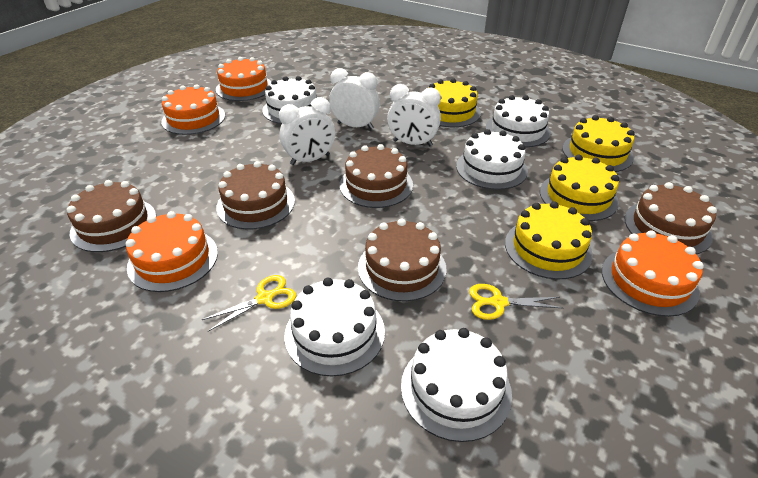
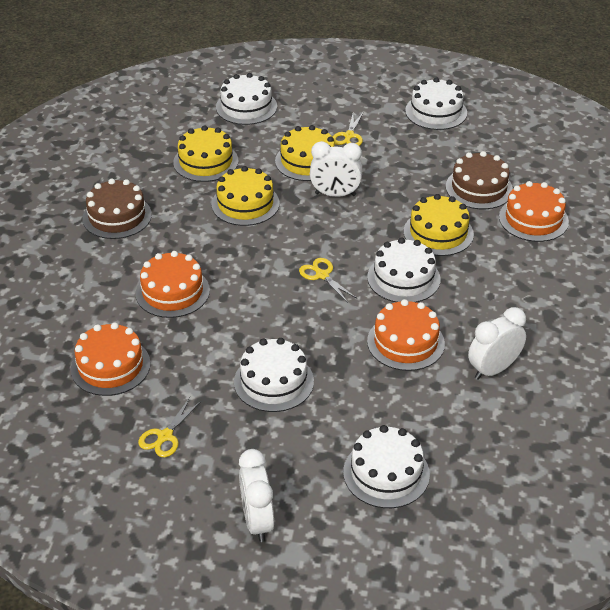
brown cake: 5 -> 2
yellow scissors: 2 -> 3

